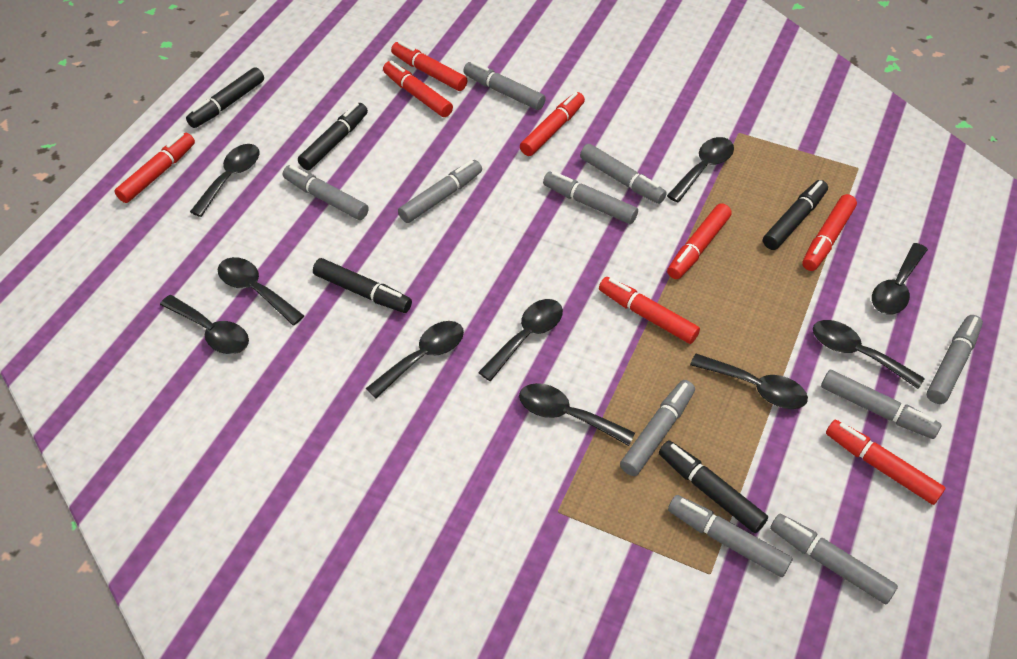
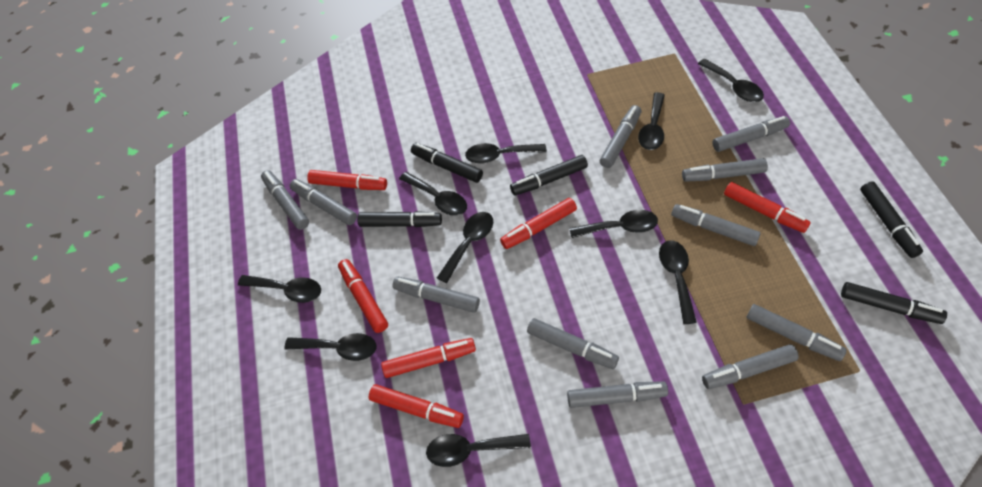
grey marker: 10 -> 11
red marker: 8 -> 6

